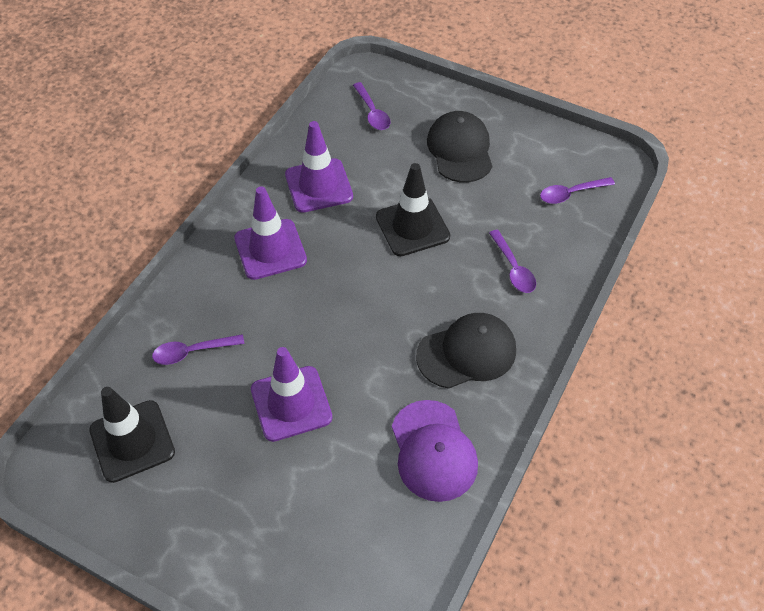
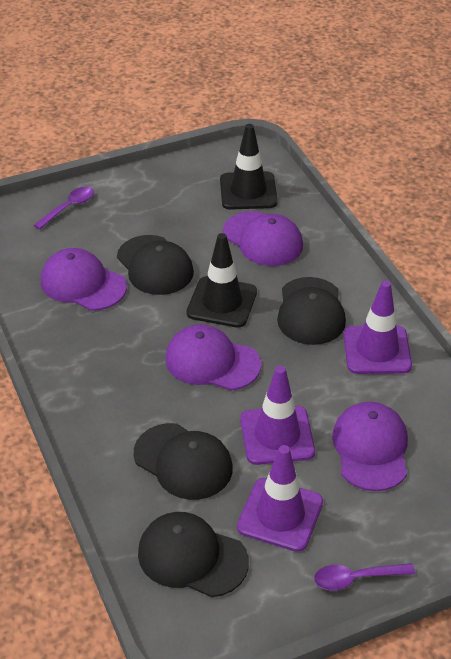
black cap: 2 -> 4
purple cap: 1 -> 4
purple spoon: 4 -> 2

